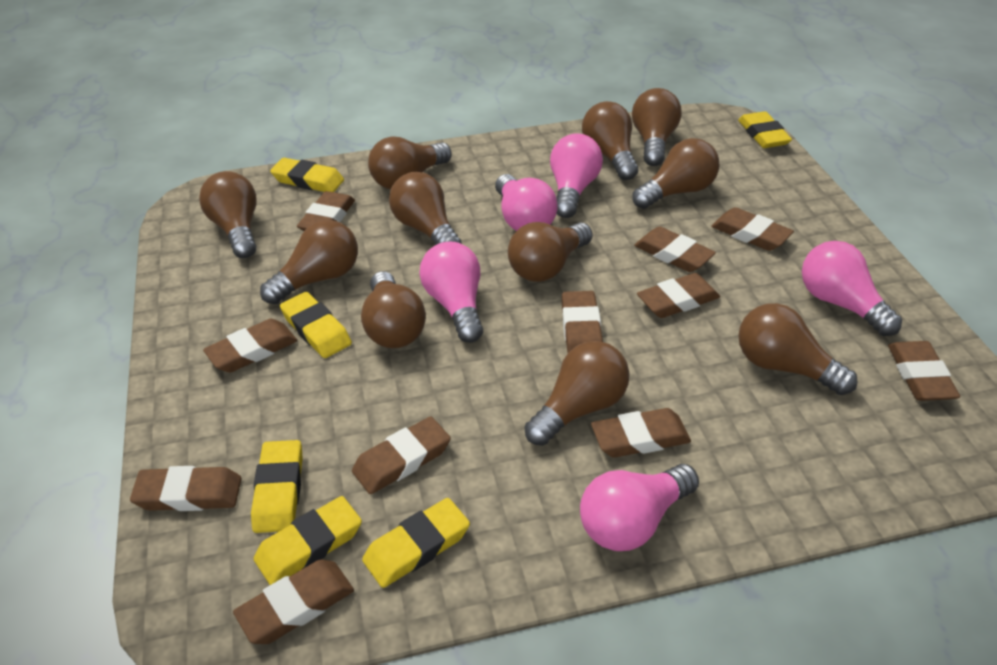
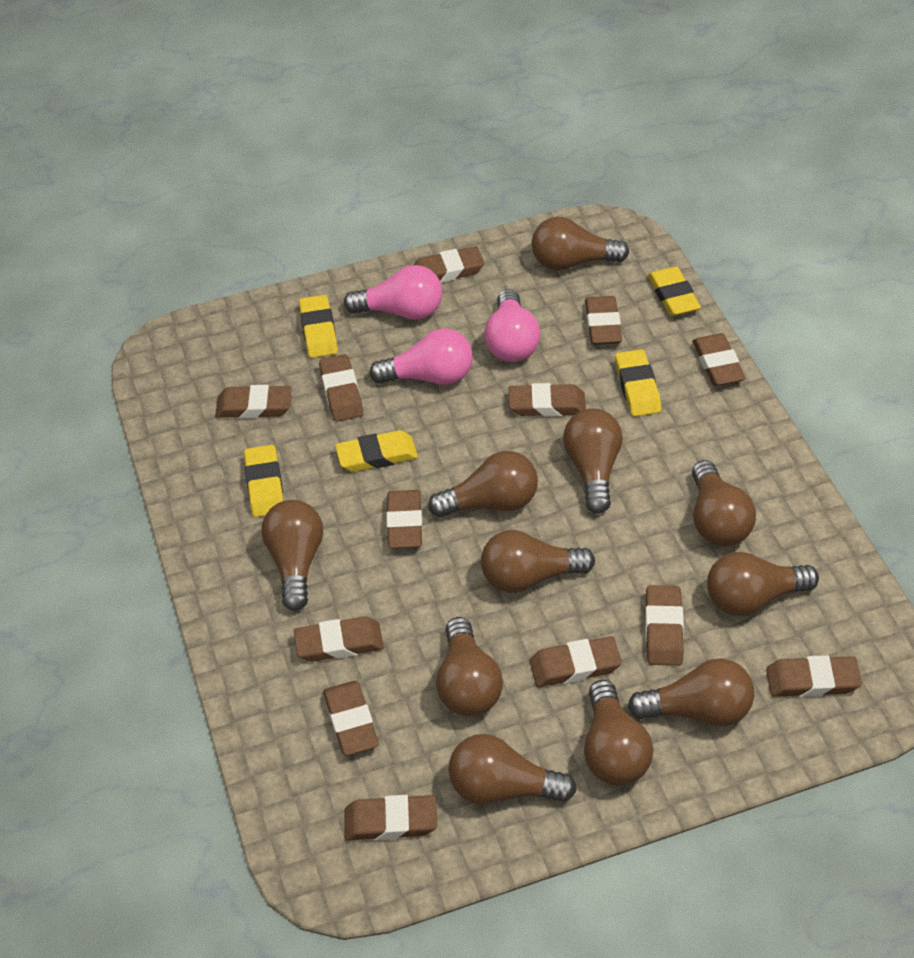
brown eraser: 11 -> 13
pink light bulb: 5 -> 3
yellow eraser: 6 -> 5

